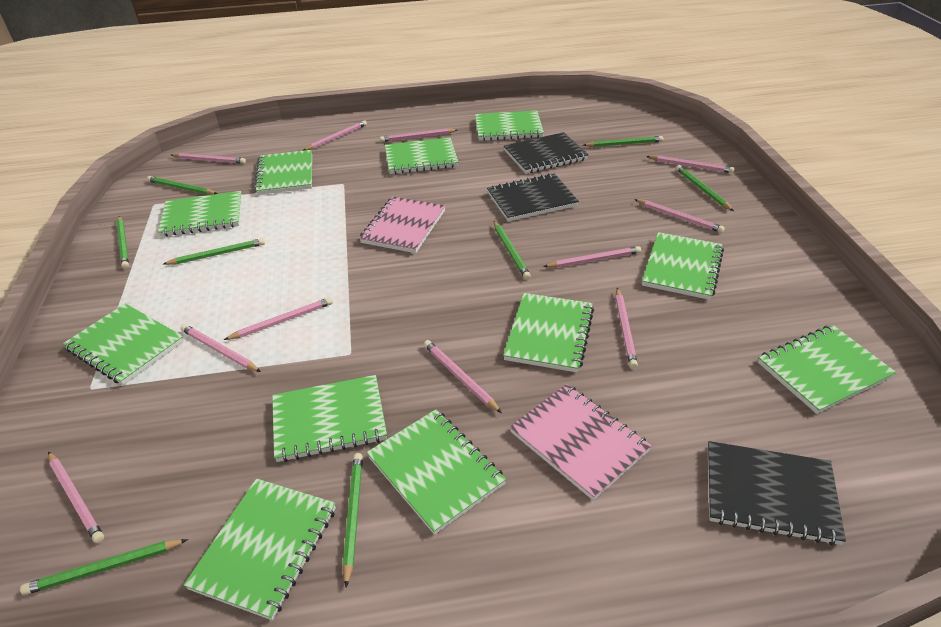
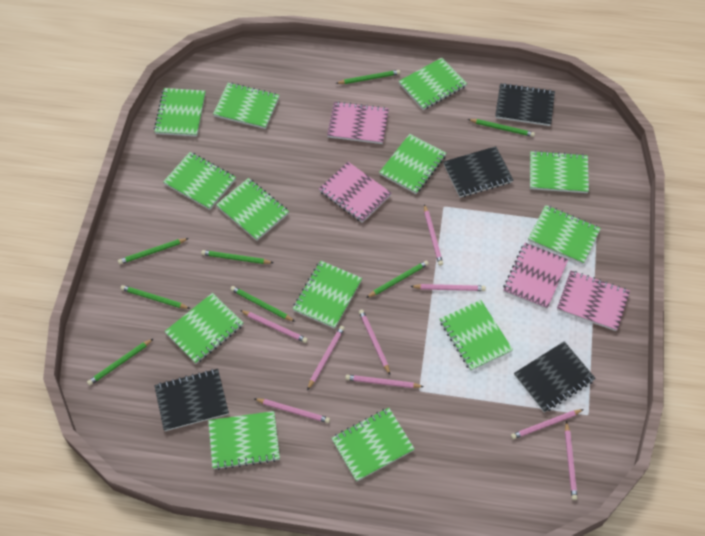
black notebook: 3 -> 4
green notebook: 11 -> 13
pink notebook: 2 -> 4
pink pencil: 11 -> 9

